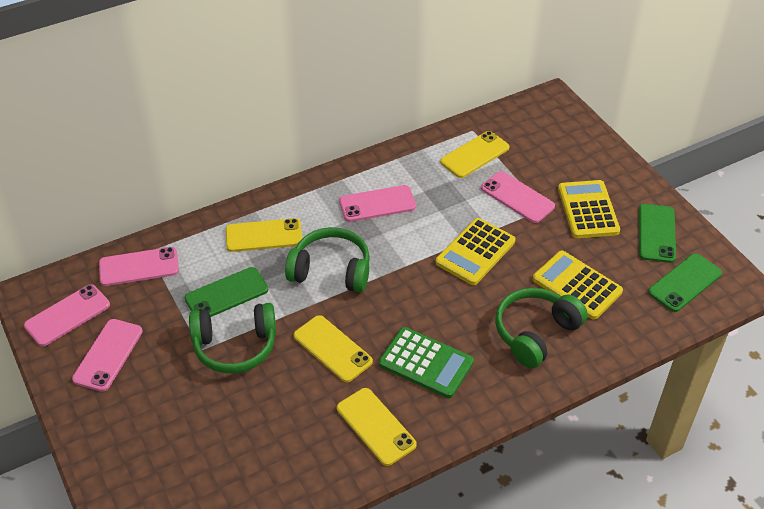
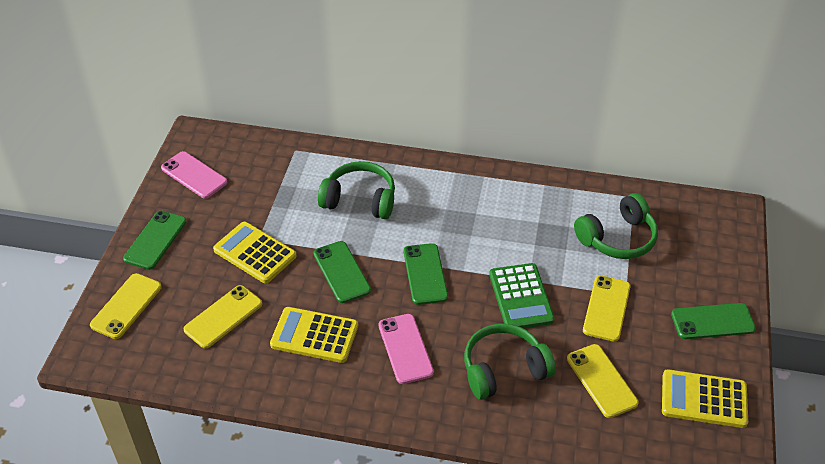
green phone: 3 -> 4
pink phone: 5 -> 2

